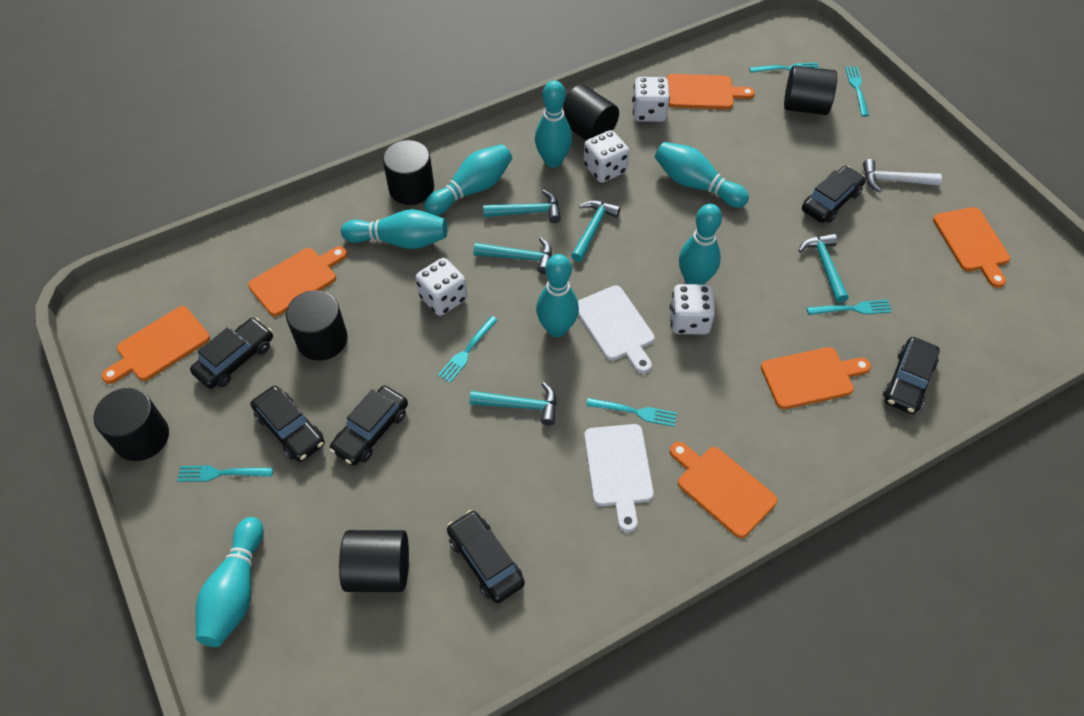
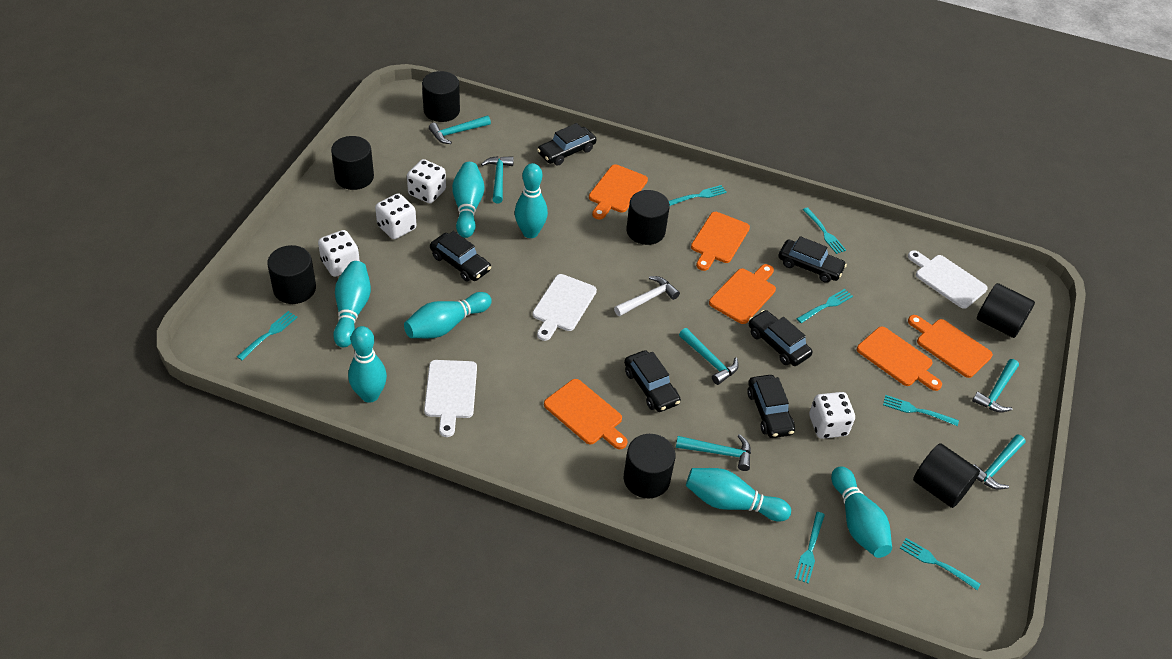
black cylinder: 6 -> 7
turquoise fork: 6 -> 7
turquoise hammer: 5 -> 6
white cutting board: 2 -> 3

